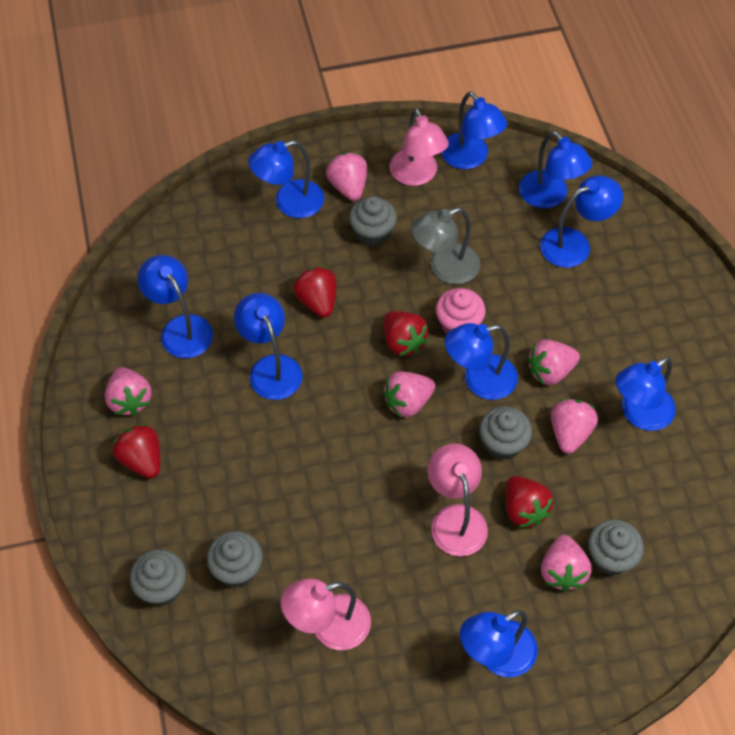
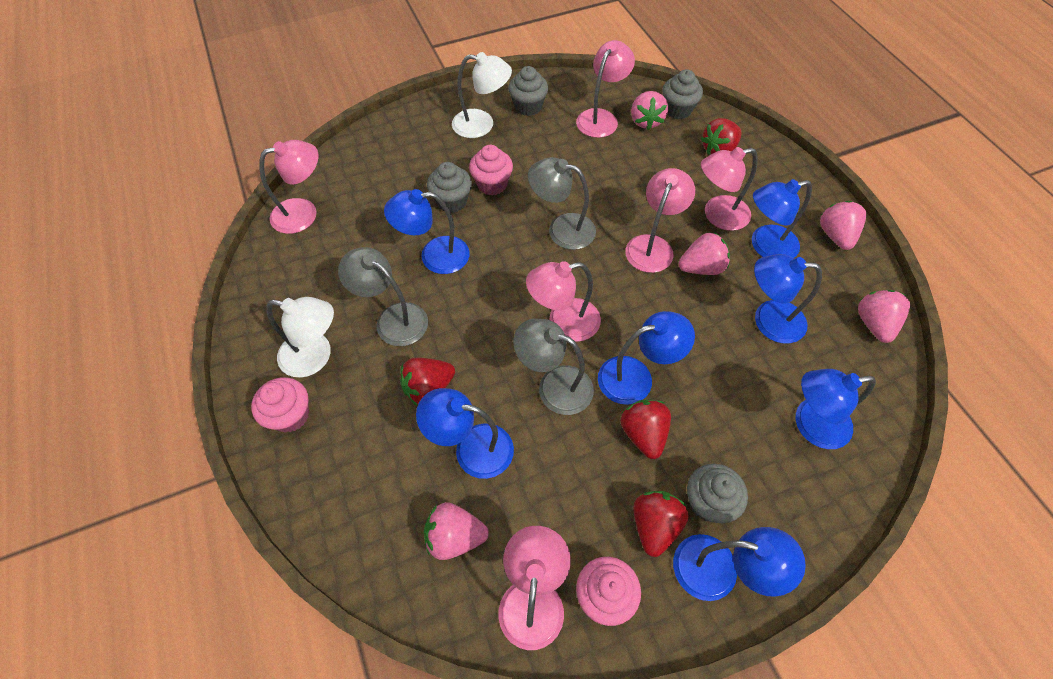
blue lamp: 9 -> 7
grey cupcake: 5 -> 4
grey lamp: 1 -> 3
pink cupcake: 1 -> 3
pink lamp: 3 -> 6
pink strawberry: 6 -> 5
white lamp: 0 -> 2

